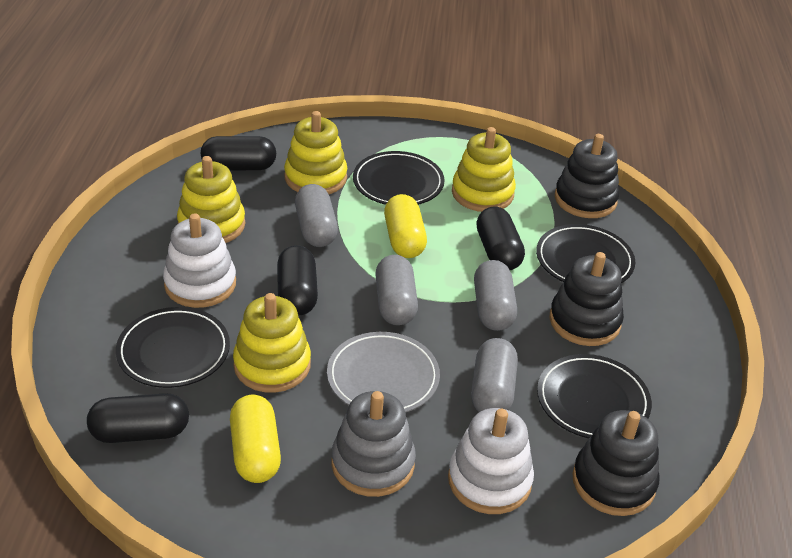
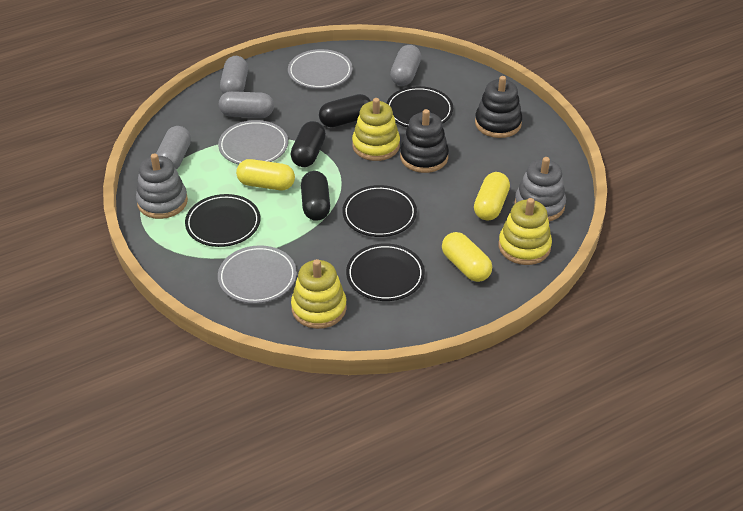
black capsule: 4 -> 3
black stacking toy: 3 -> 2
grey plate: 1 -> 3
grey stacking toy: 1 -> 2
white stacking toy: 2 -> 0
yellow capsule: 2 -> 3
yellow stacking toy: 4 -> 3

